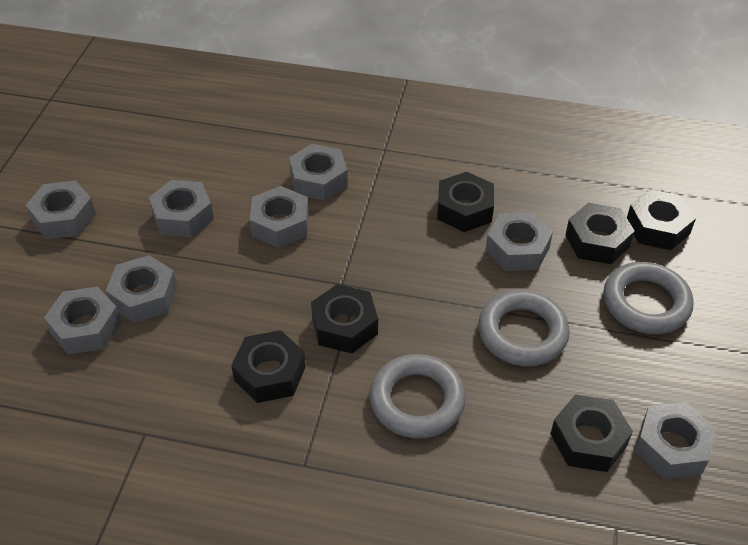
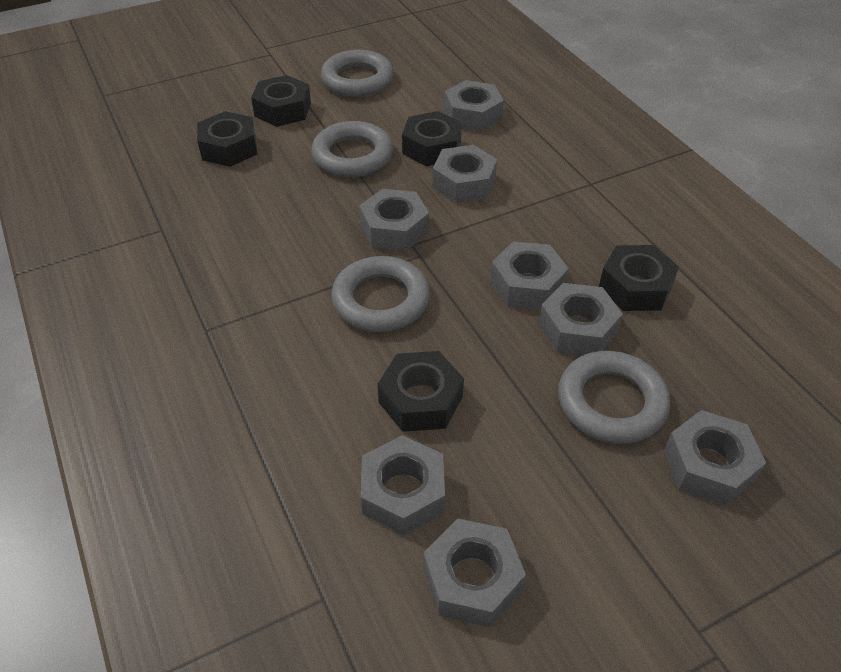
black nut: 6 -> 5
grey ring: 3 -> 4

